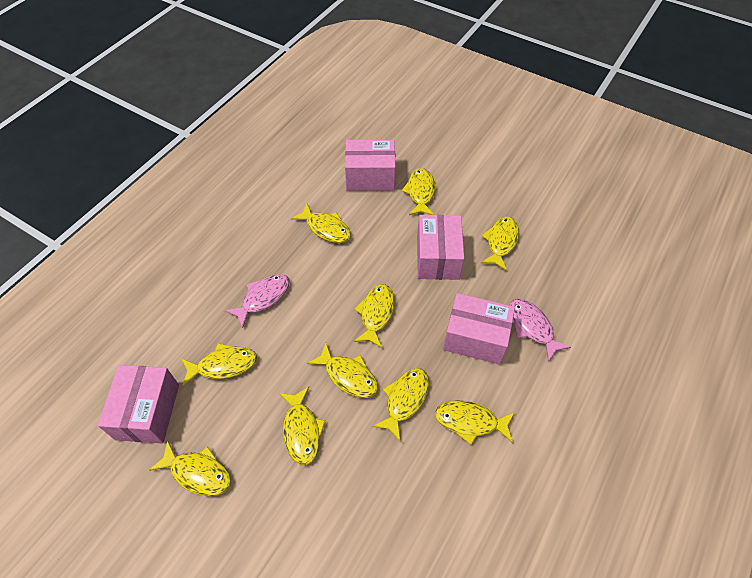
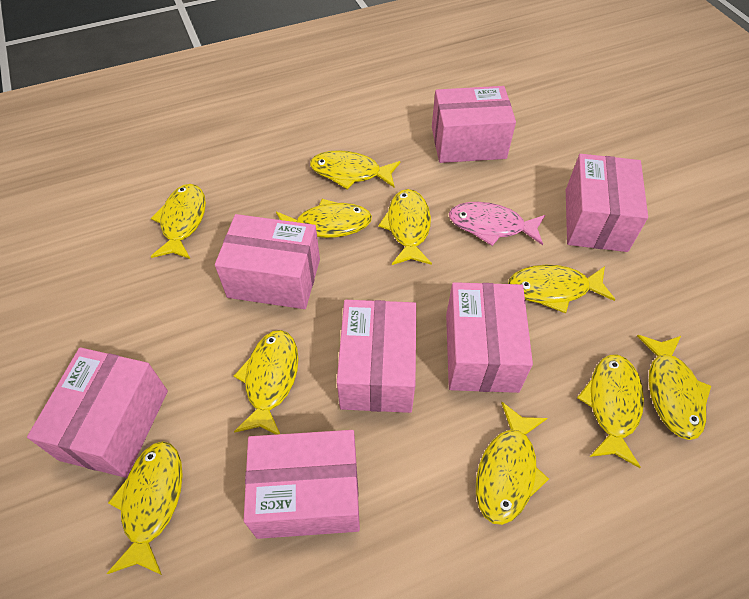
pink box: 4 -> 7
pink fish: 2 -> 1

